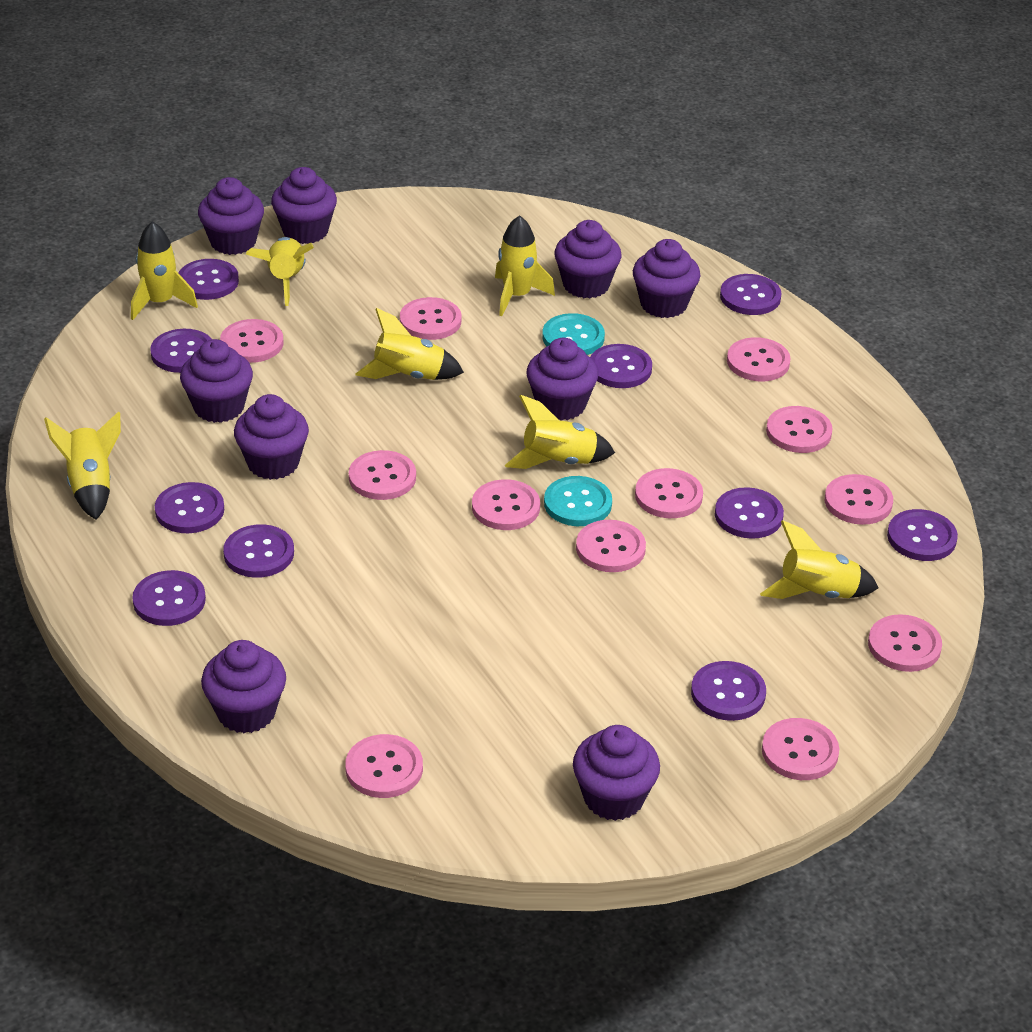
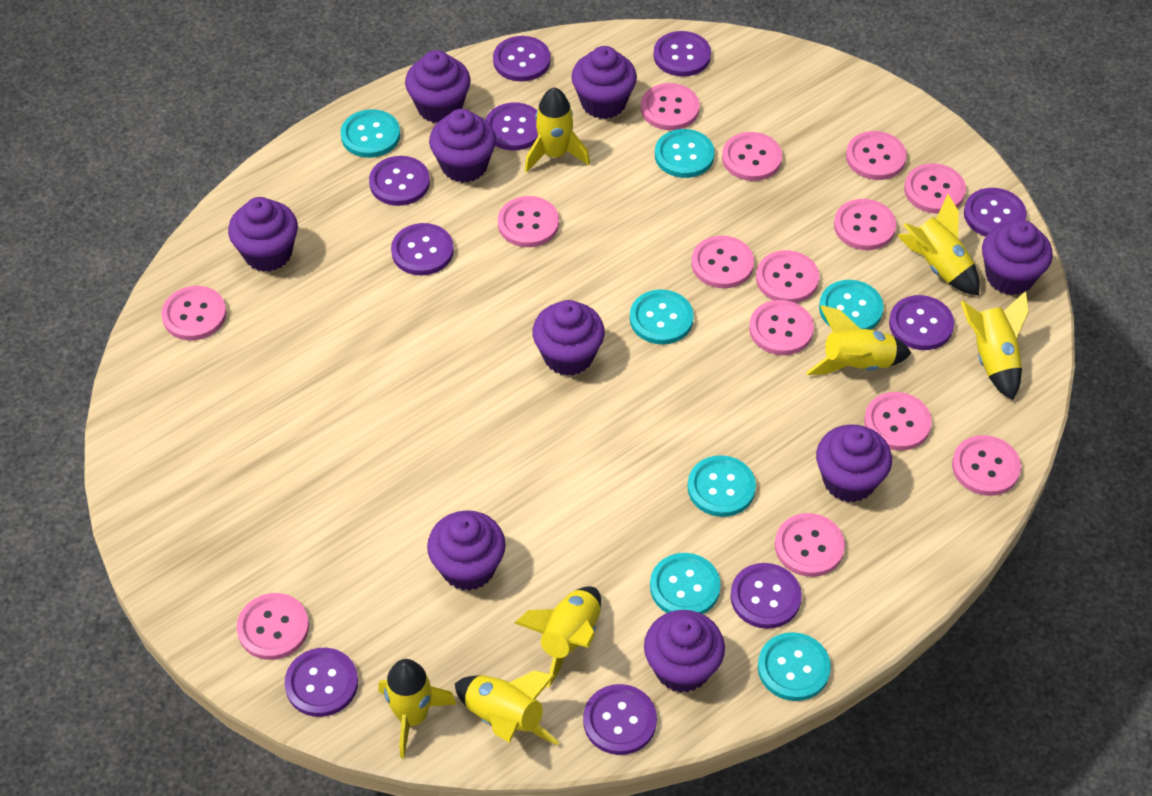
pink button: 12 -> 14
turquoise button: 2 -> 7

